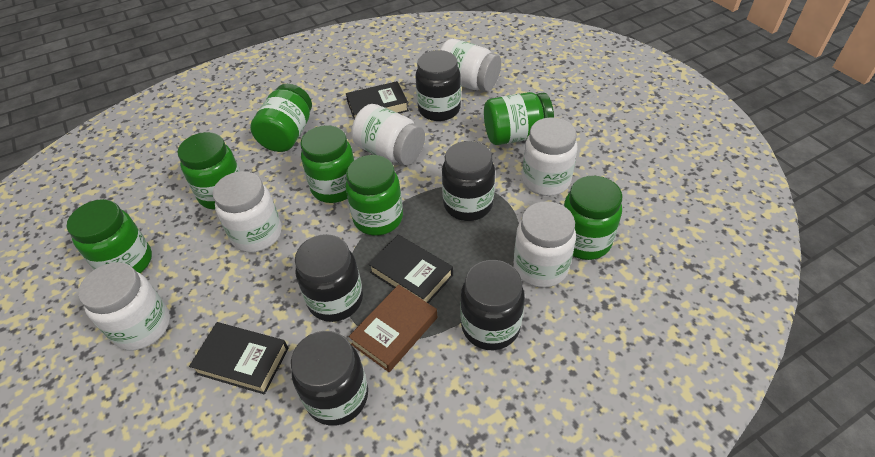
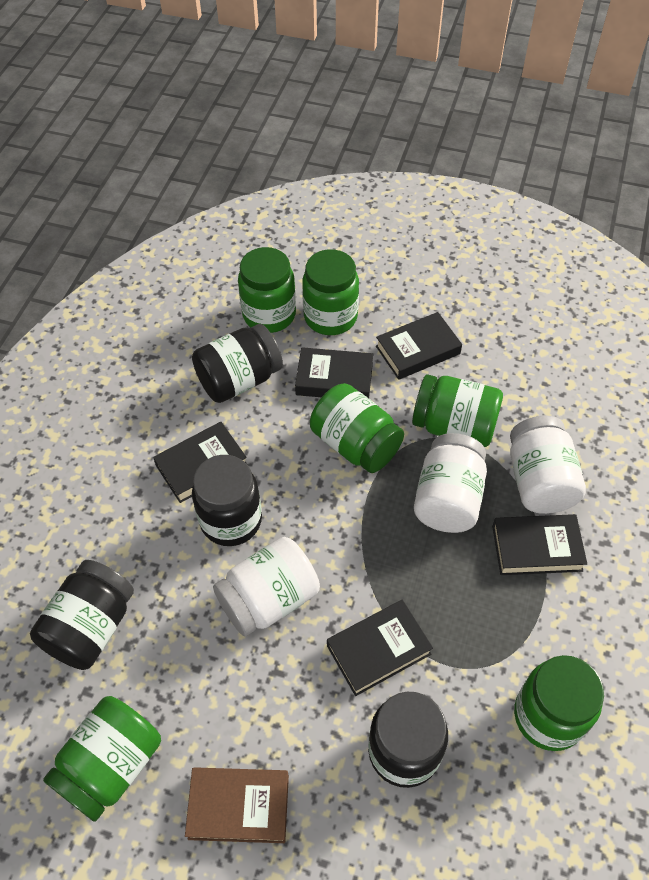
black book: 3 -> 5
black jar: 5 -> 4
green jar: 7 -> 6
white jar: 6 -> 3

